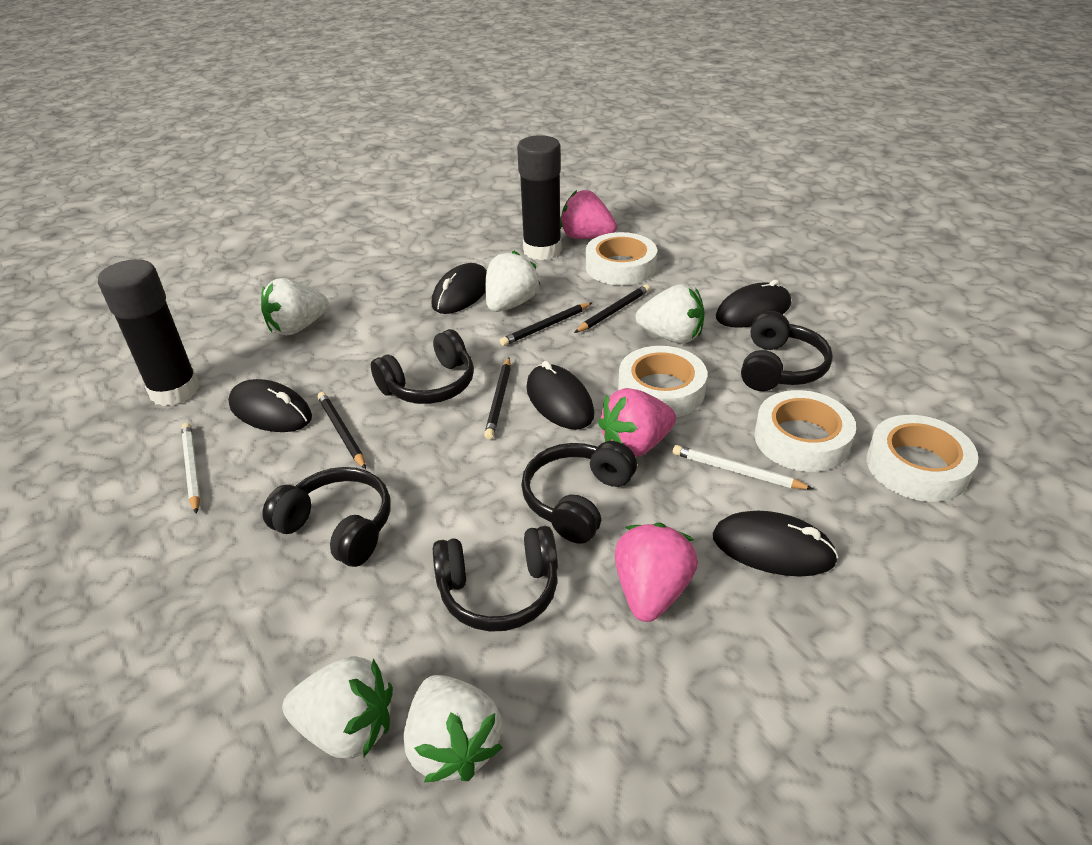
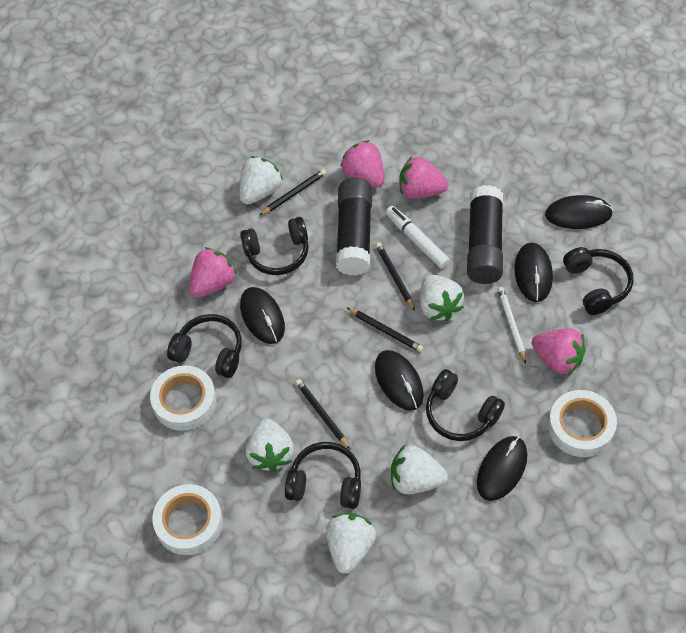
pink strawberry: 3 -> 4
white marker: 0 -> 1
white pencil: 2 -> 1
white tape: 4 -> 3

